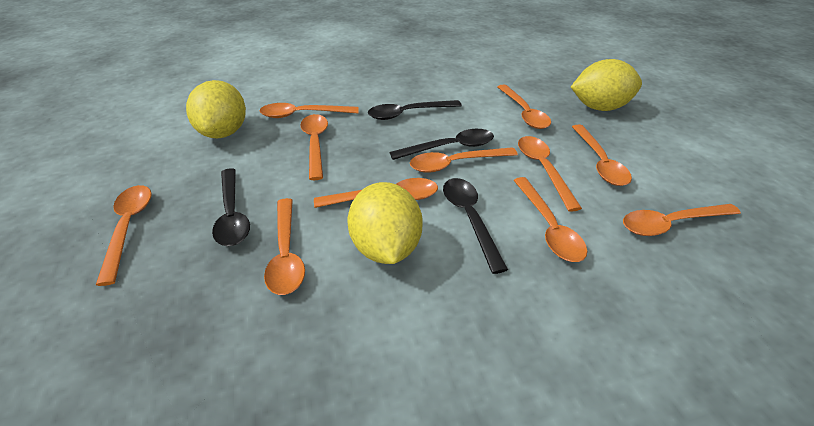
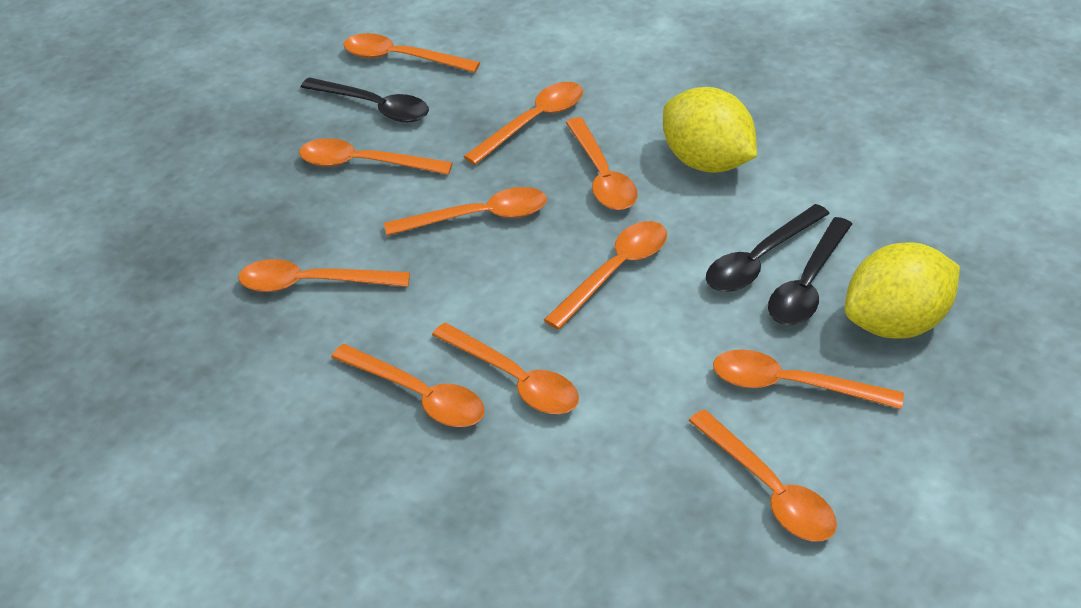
black spoon: 4 -> 3
yellow lemon: 3 -> 2

